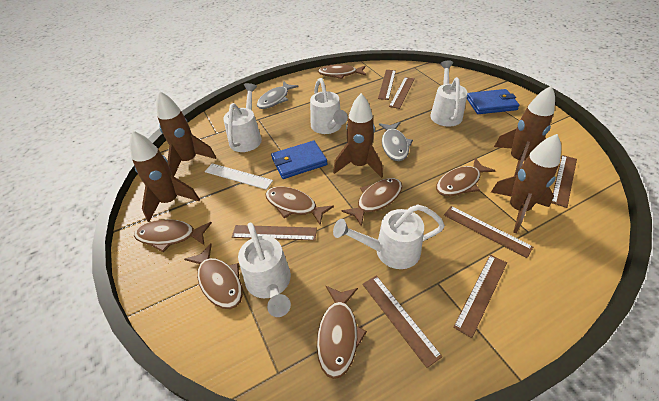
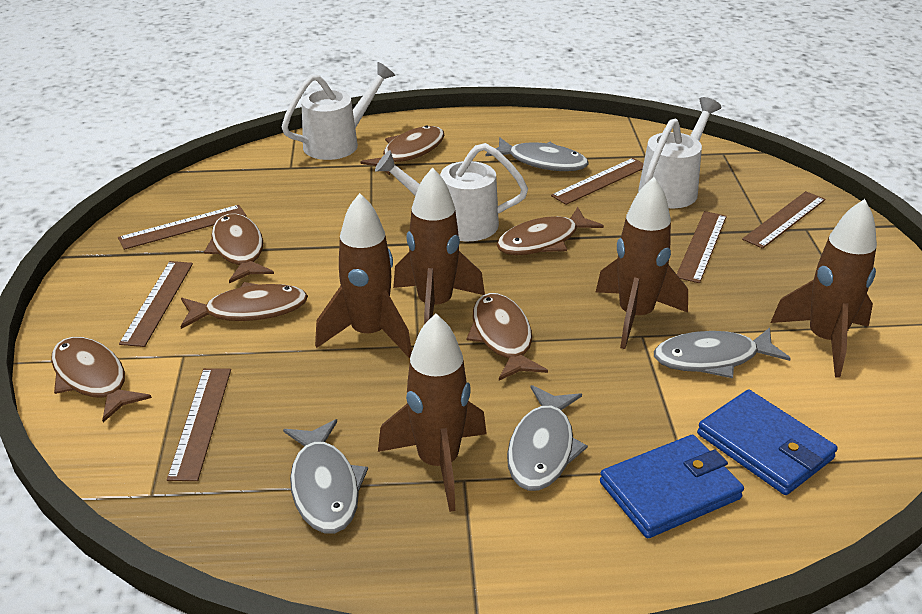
brown fish: 7 -> 6
brown ruler: 7 -> 6
grey fish: 2 -> 4
white ruler: 1 -> 0
white watering can: 5 -> 3

